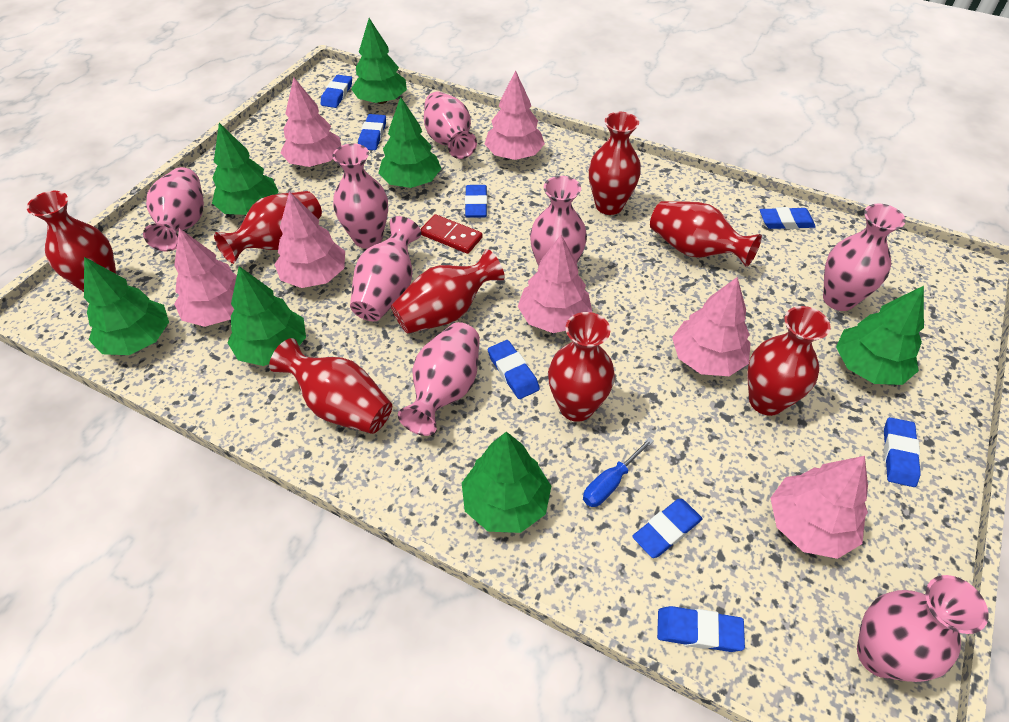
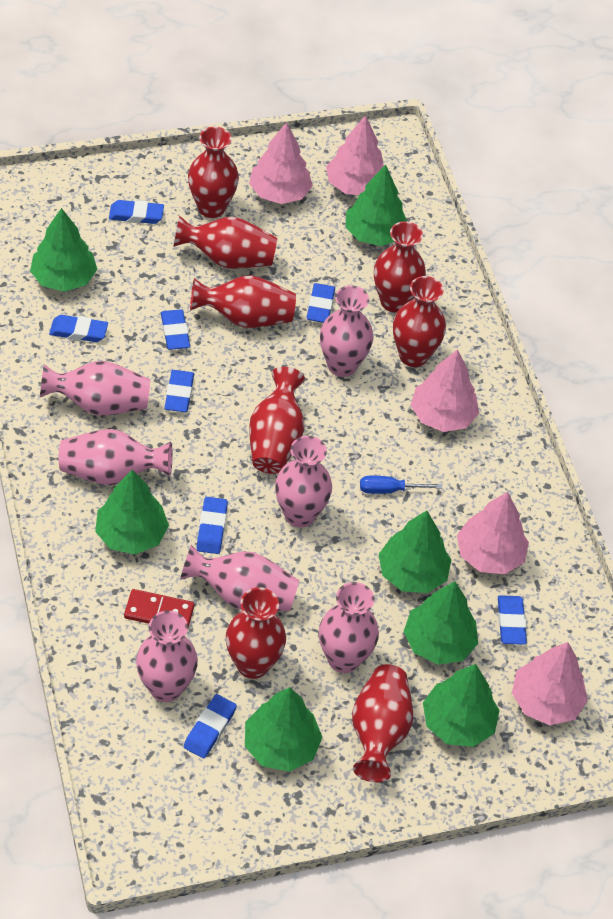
pink tree: 7 -> 5
pink vase: 8 -> 7

